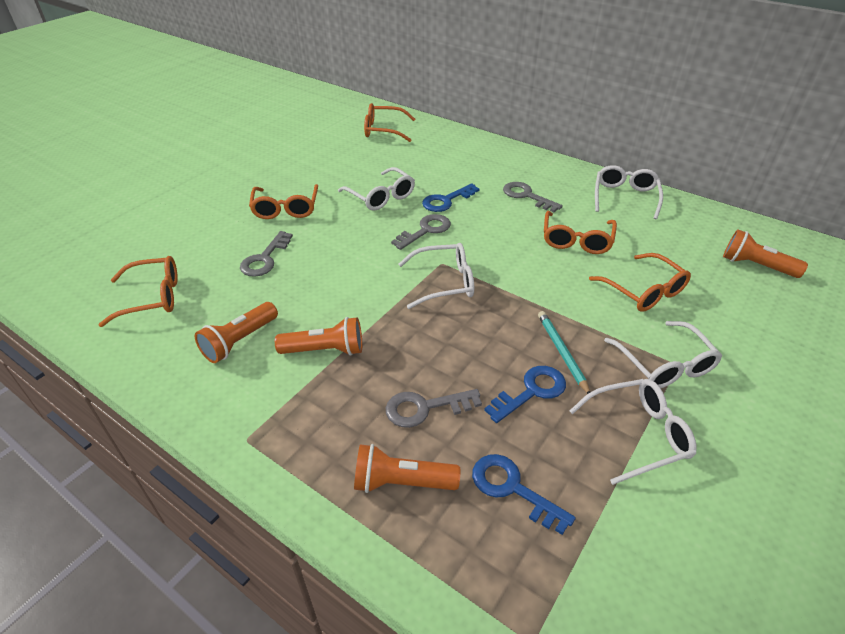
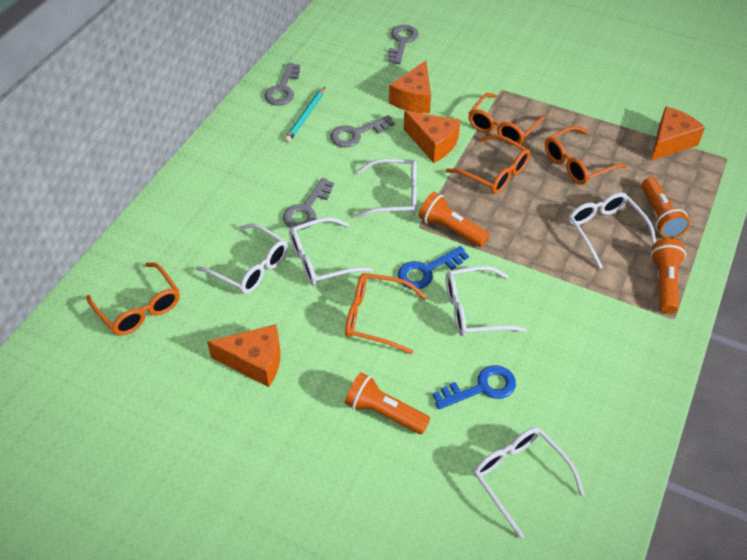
blue key: 3 -> 2
orange cheese: 0 -> 4
white glasses: 5 -> 6

